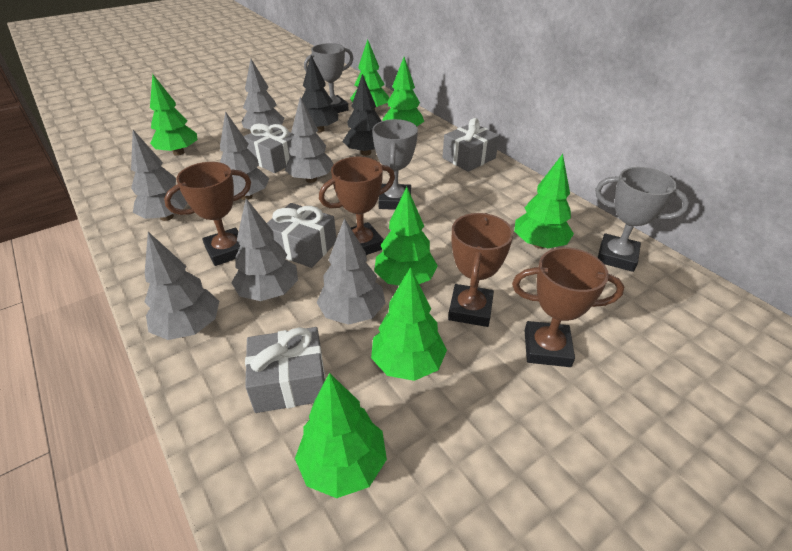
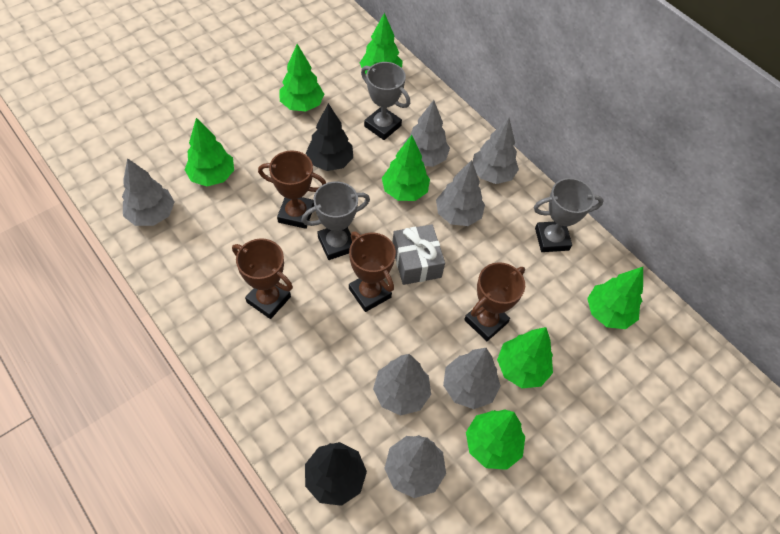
grey gift: 4 -> 1

